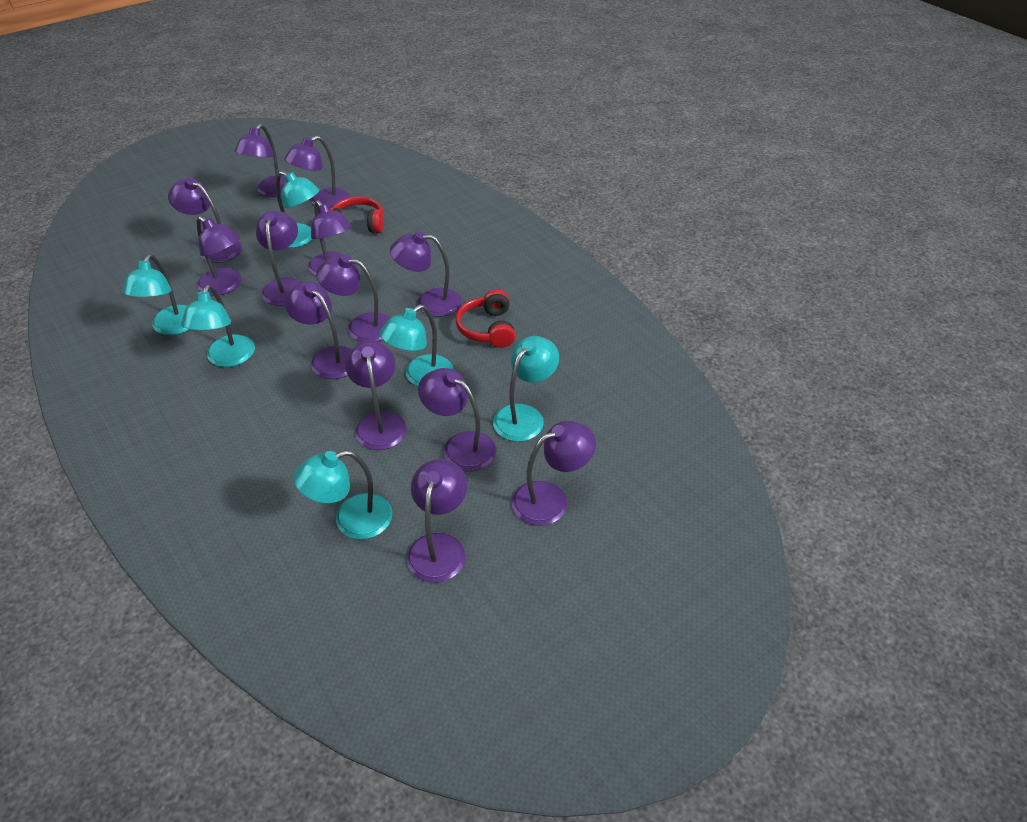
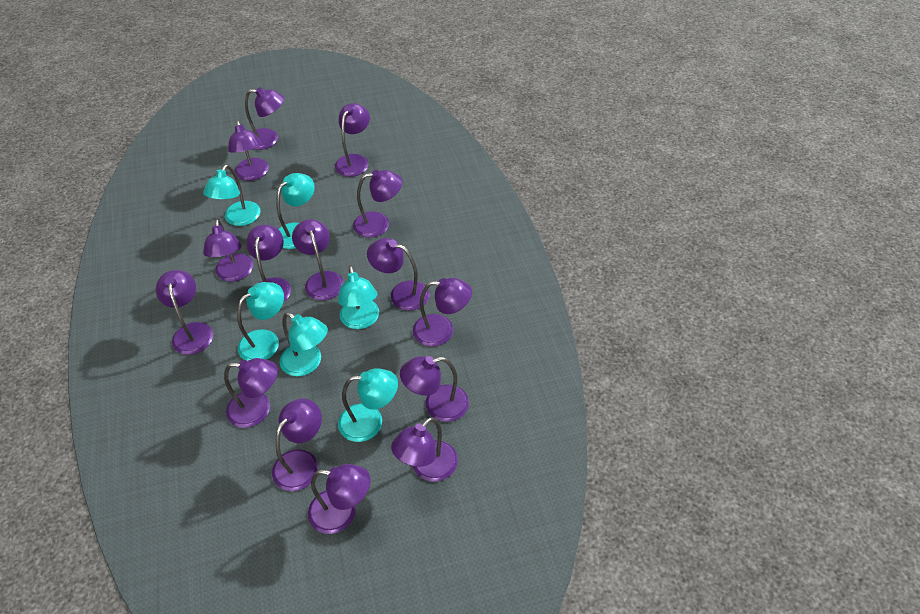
purple lamp: 13 -> 15
red headphones: 2 -> 0

